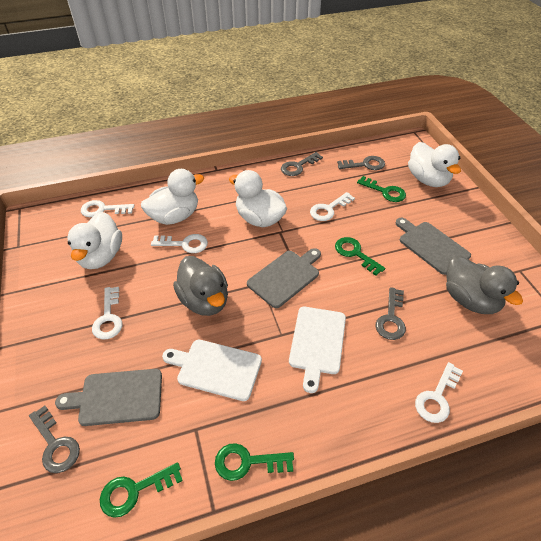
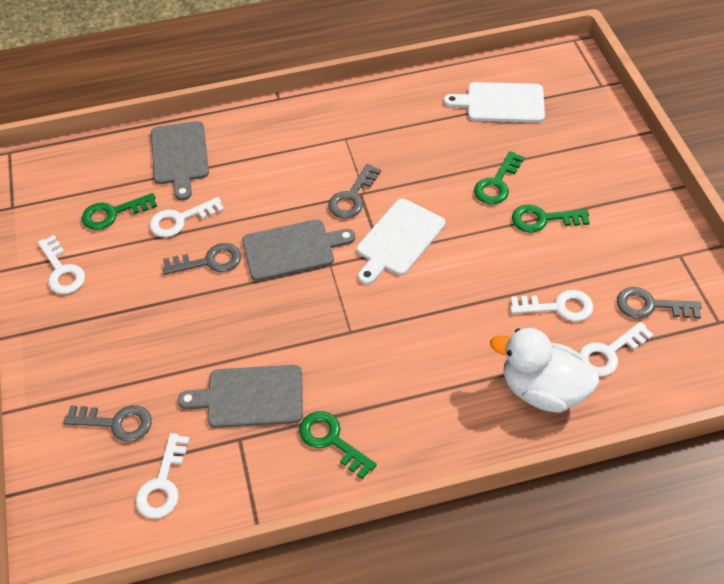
grey duck: 2 -> 0
white duck: 4 -> 1

